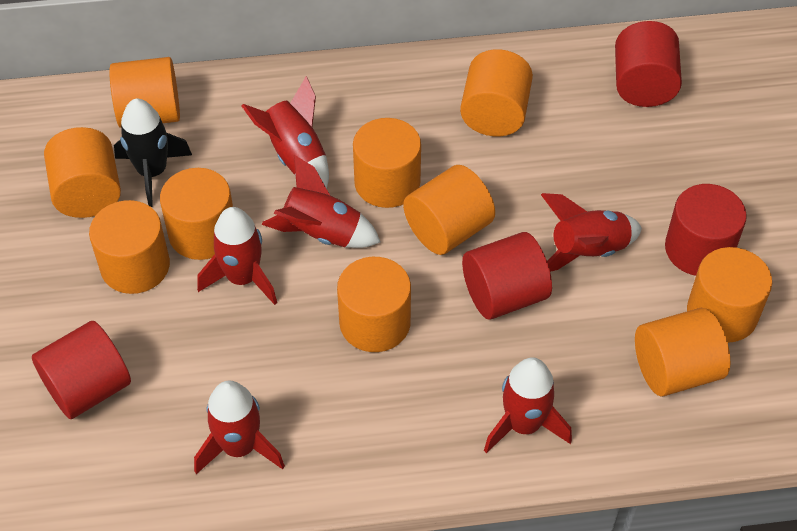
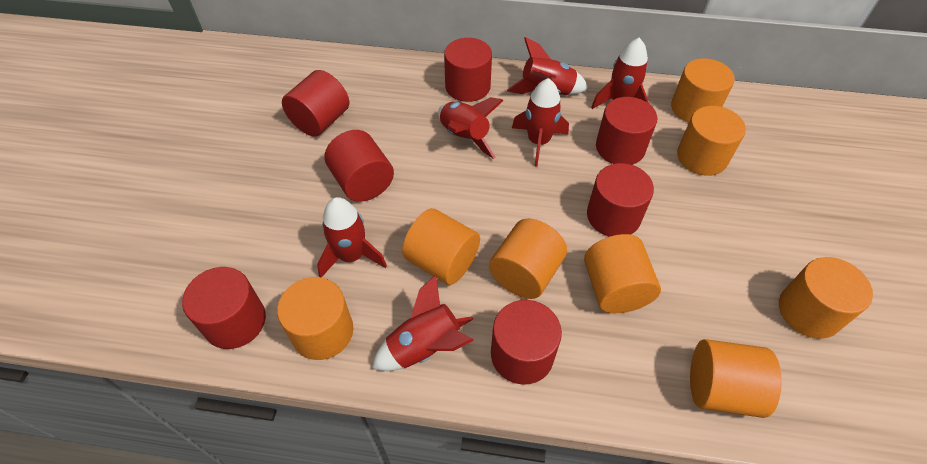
black rocket: 1 -> 0
orange cylinder: 10 -> 8
red cylinder: 4 -> 7

